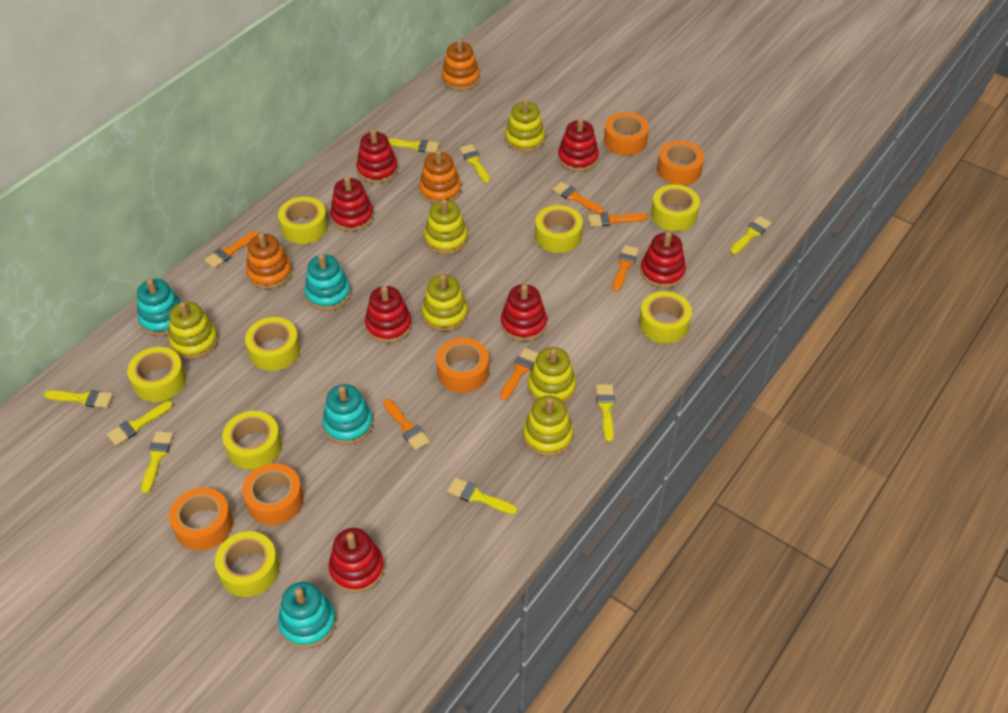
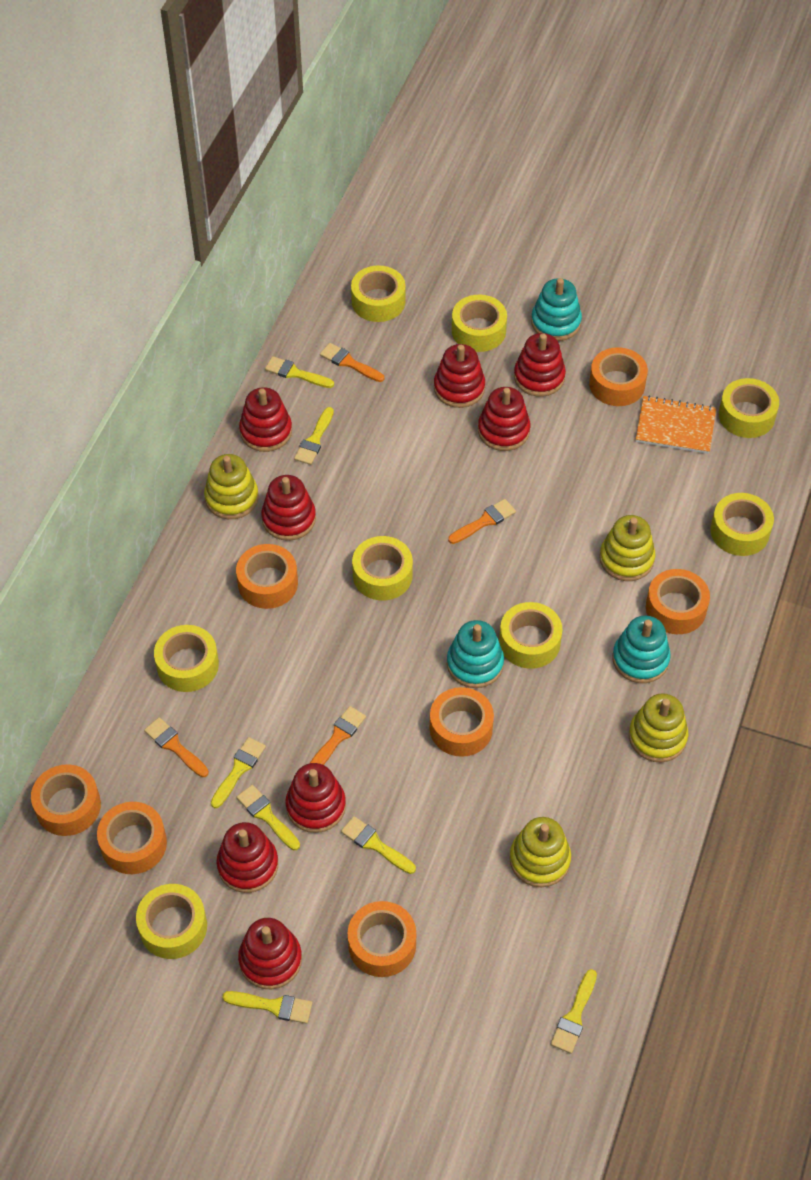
orange brush: 6 -> 4
orange notebook: 0 -> 1
orange stacking toy: 3 -> 0
orange tape: 5 -> 7
red stacking toy: 7 -> 8
turquoise stacking toy: 4 -> 3
yellow brush: 8 -> 7
yellow stacking toy: 6 -> 4

